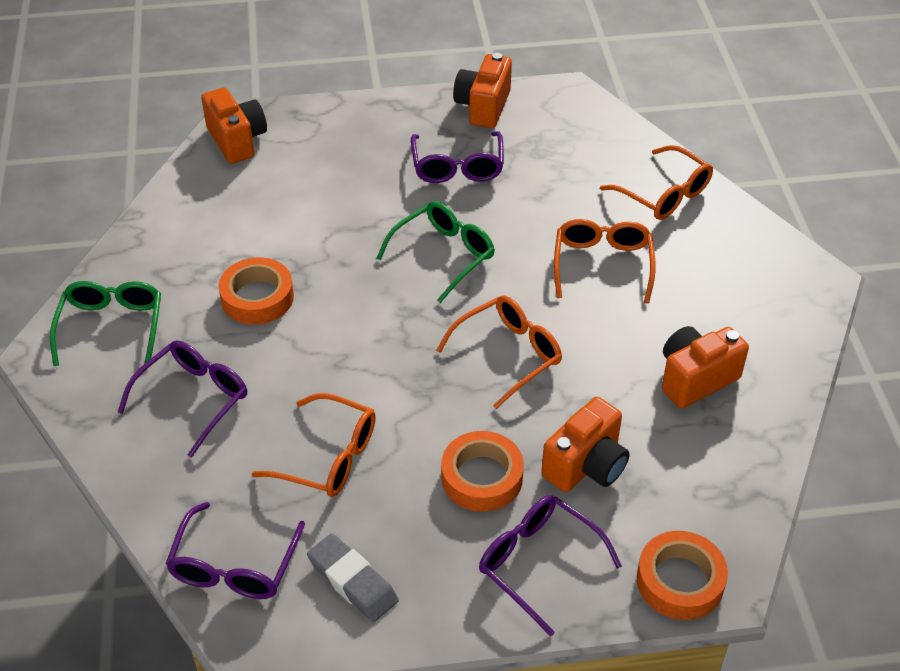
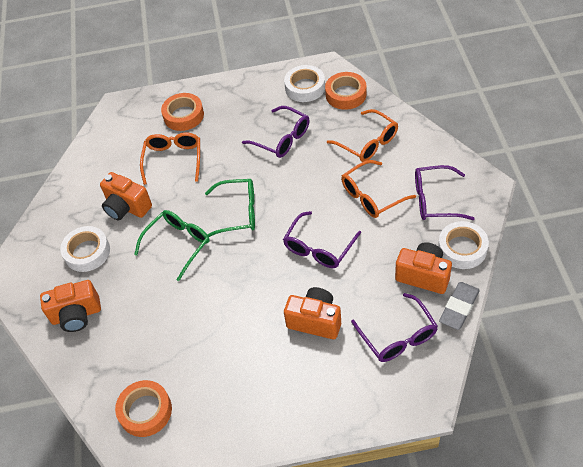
orange glasses: 4 -> 3
white tape: 0 -> 3

